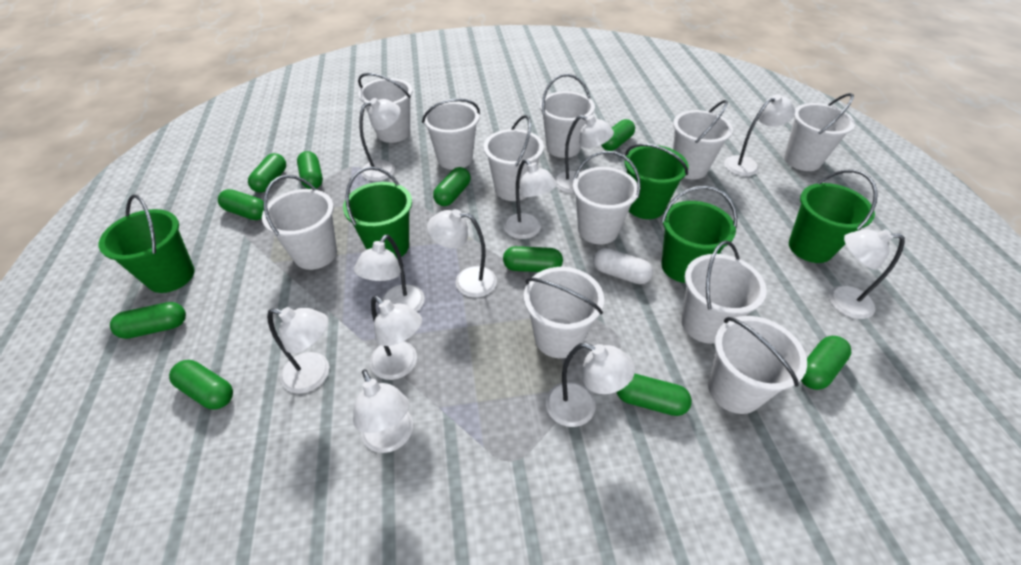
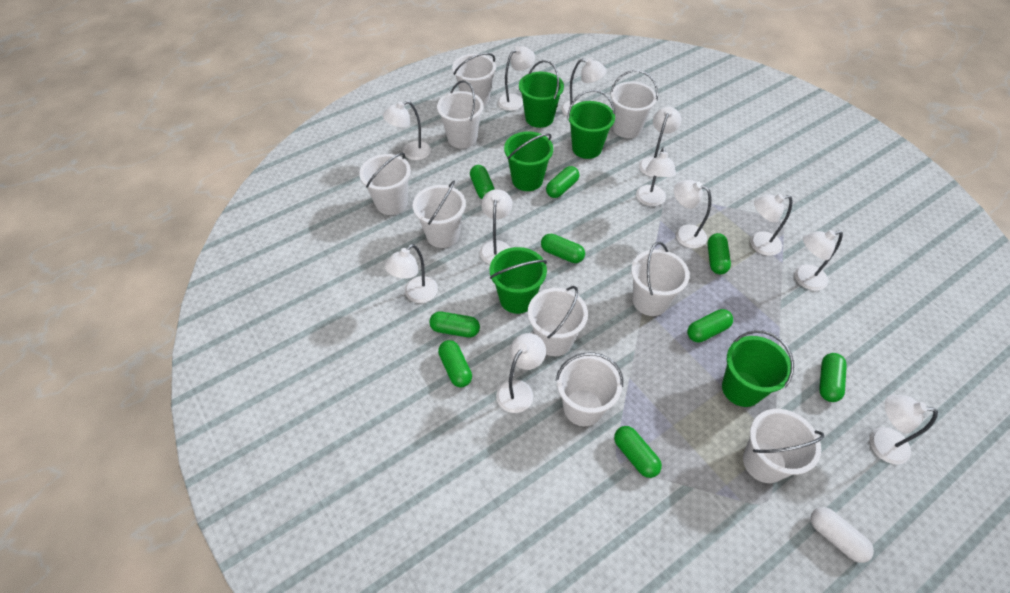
green capsule: 10 -> 9
white bucket: 11 -> 9
white lamp: 11 -> 12

